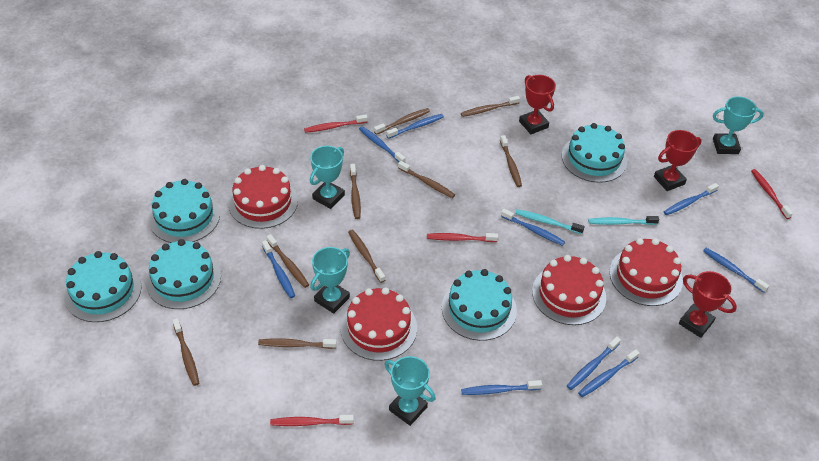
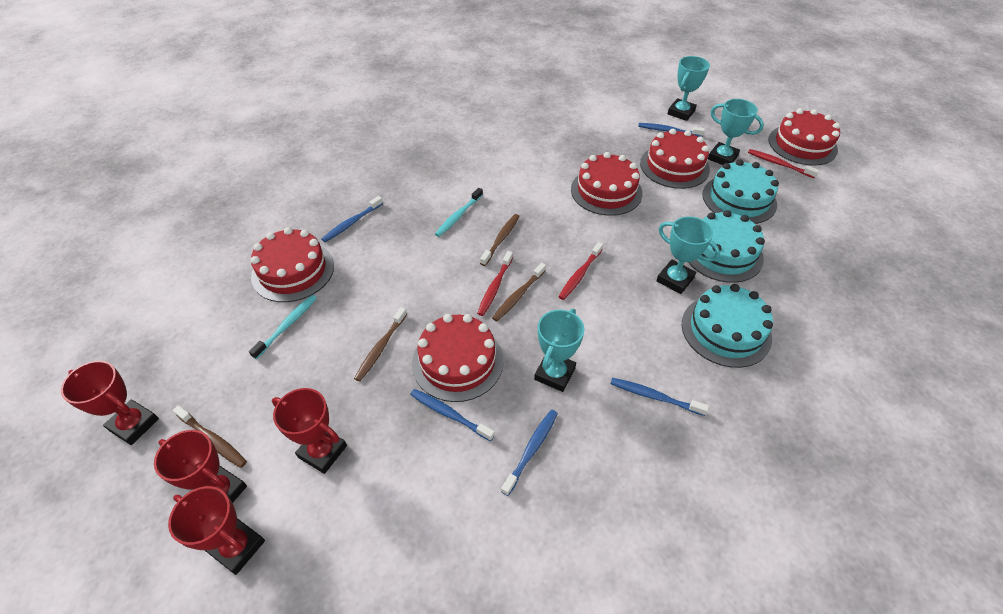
blue toothbrush: 9 -> 5
brown toothbrush: 9 -> 4
red cake: 4 -> 5
red toothbrush: 4 -> 3
red trophy: 3 -> 4
turquoise cake: 5 -> 3

